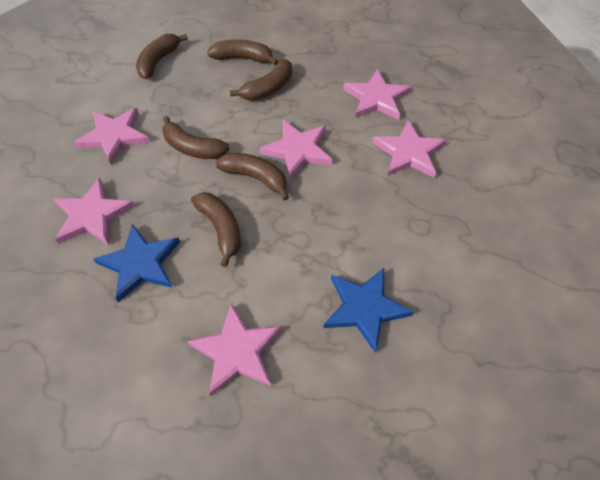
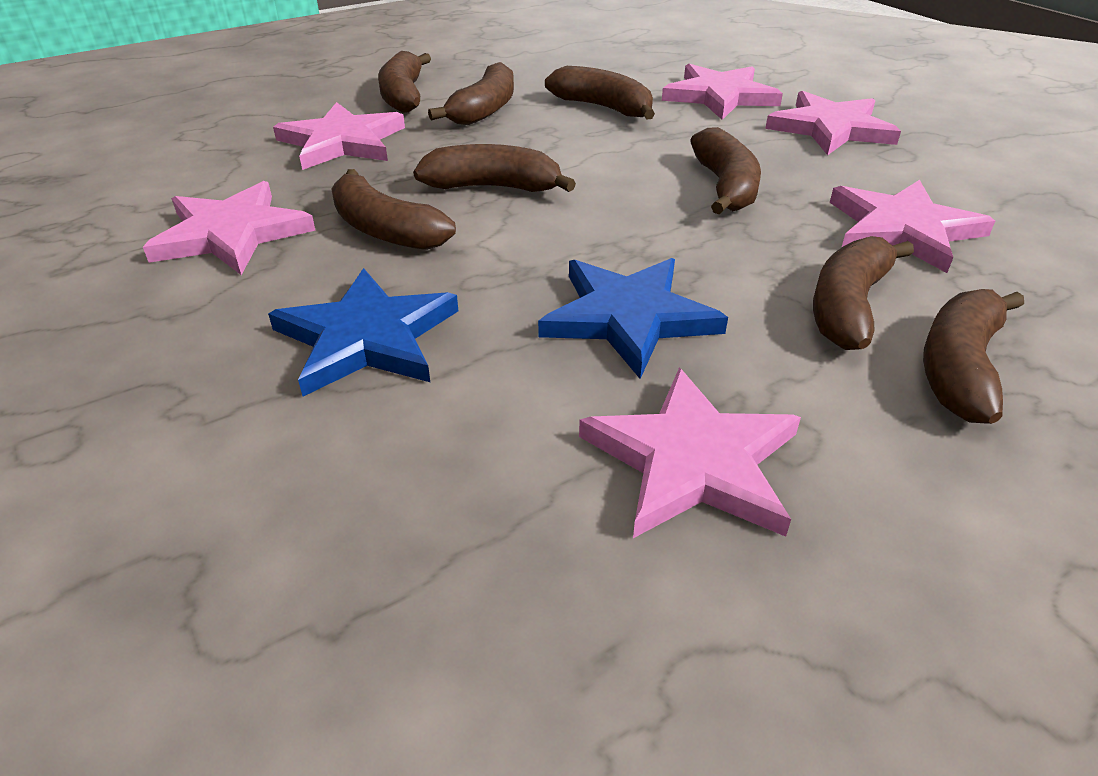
brown banana: 6 -> 8

